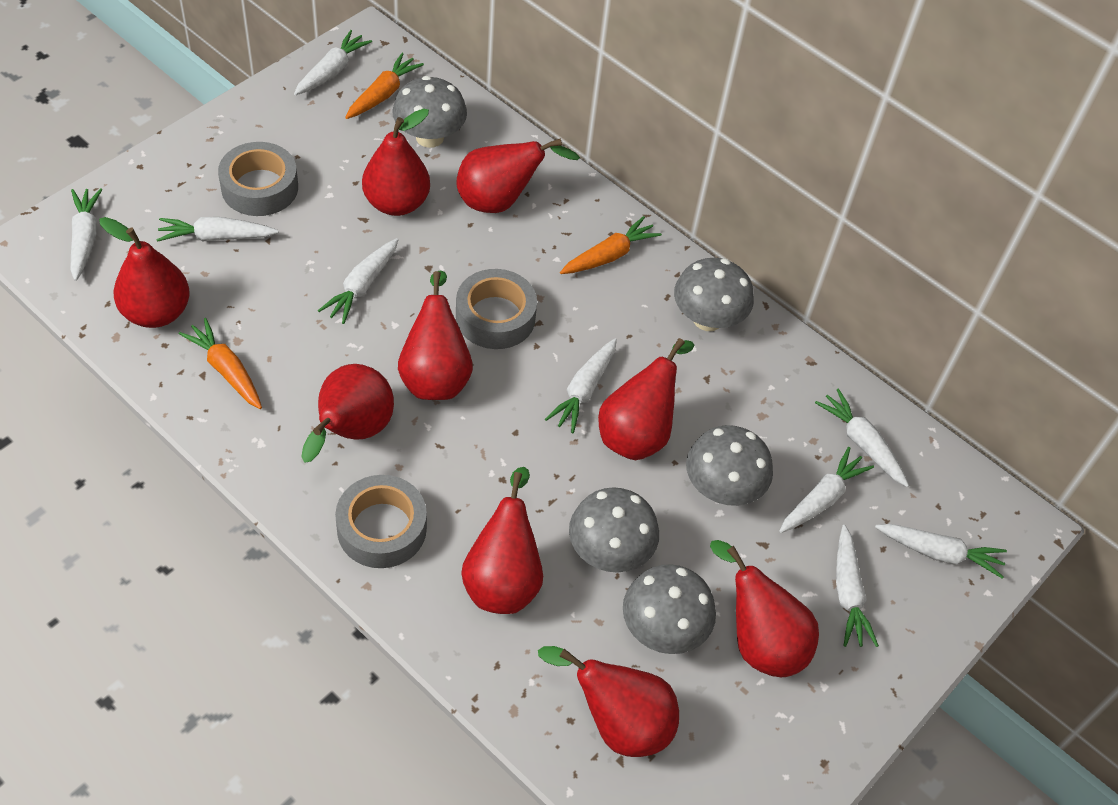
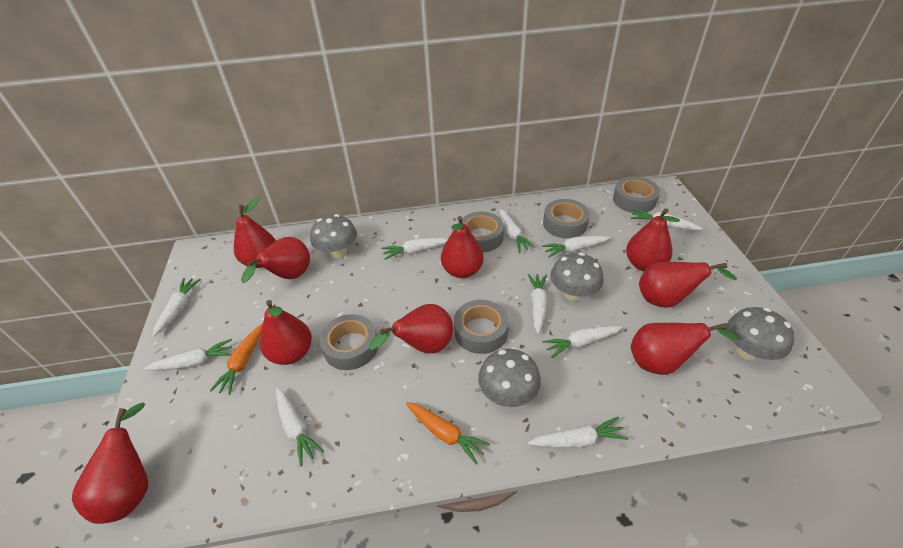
grey mushroom: 5 -> 4
grey tape: 3 -> 5
orange carrot: 3 -> 2
white carrot: 9 -> 10

